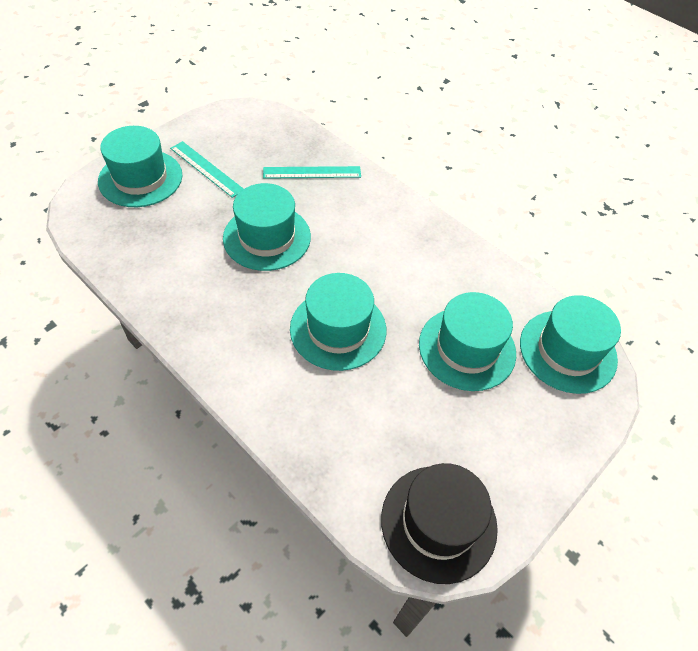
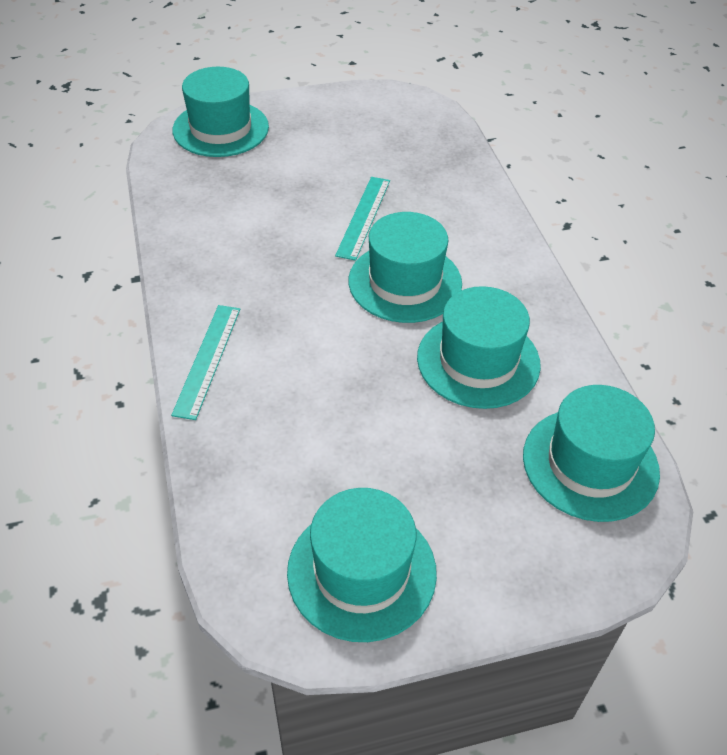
black hat: 1 -> 0

